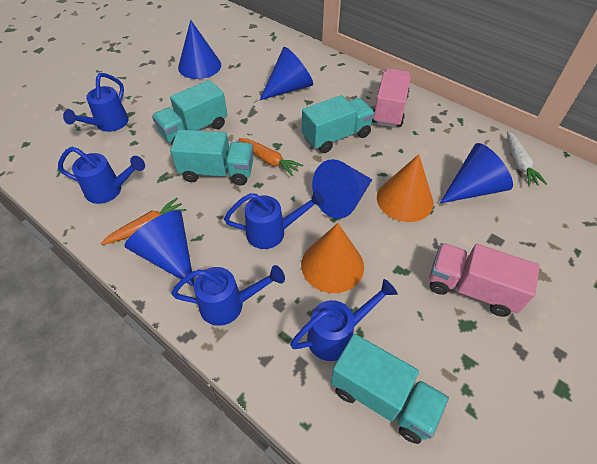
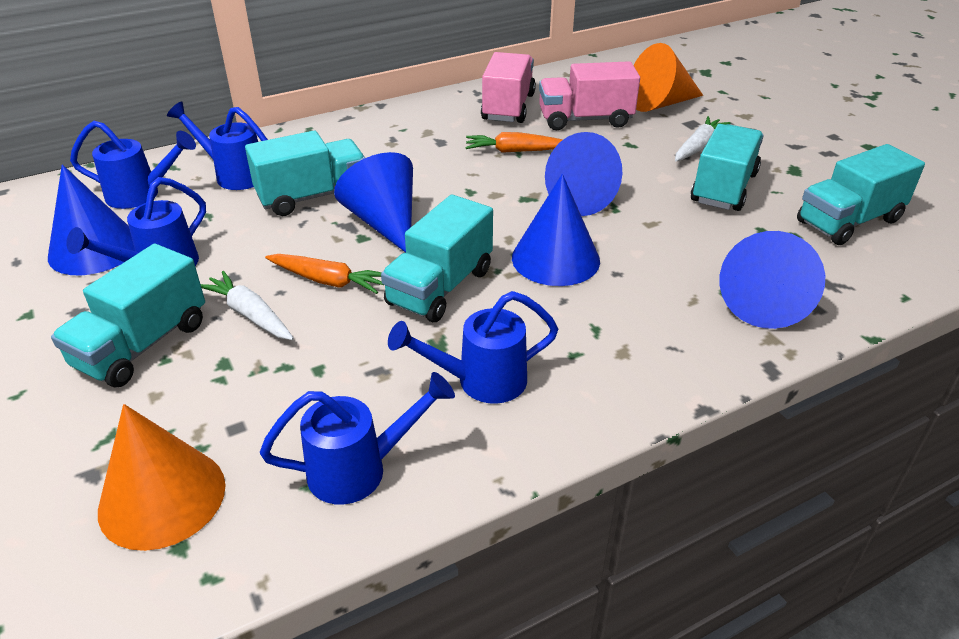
turquoise truck: 4 -> 5
white carrot: 1 -> 2

